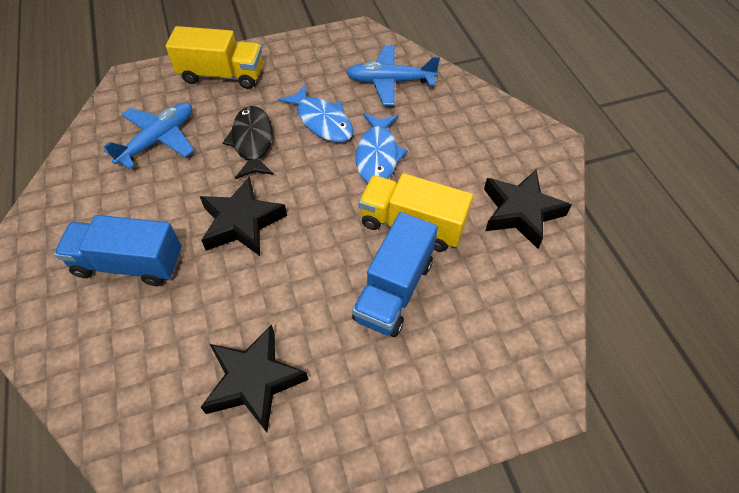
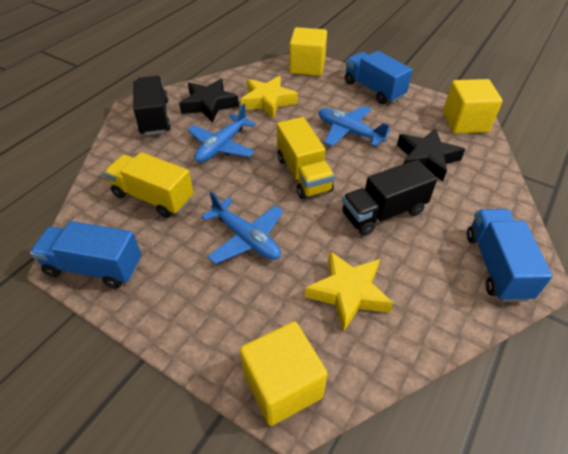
black fish: 1 -> 0
black star: 3 -> 2
black truck: 0 -> 2
blue fish: 2 -> 0
blue plane: 2 -> 3
blue truck: 2 -> 3
yellow cube: 0 -> 3
yellow star: 0 -> 2

